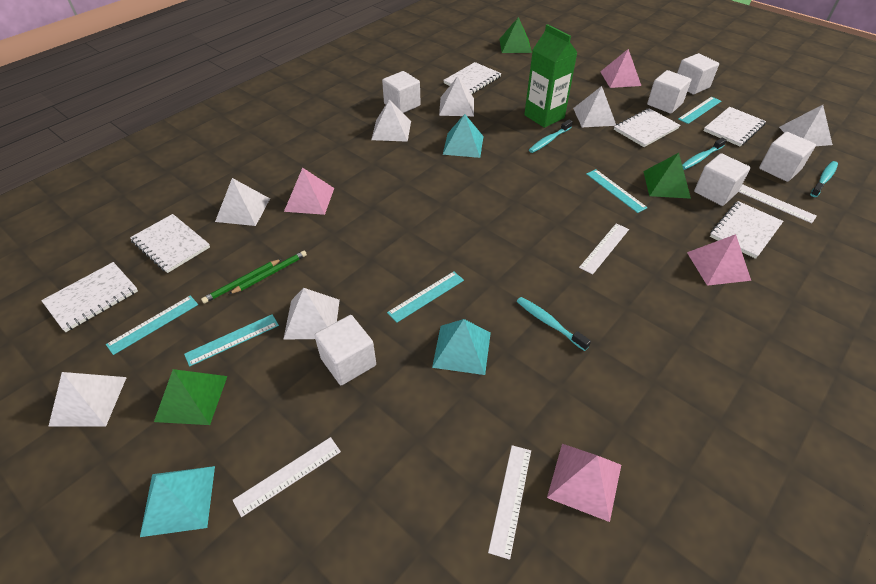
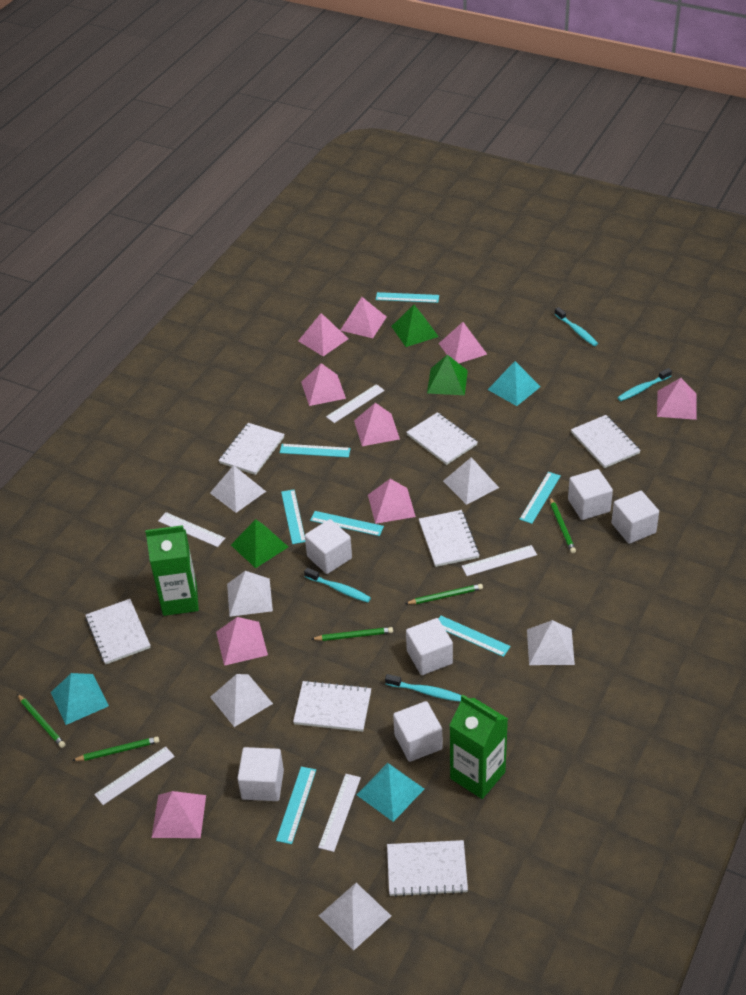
green carton: 1 -> 2
green pencil: 2 -> 5
pink pyramid: 4 -> 9
turquoise ruler: 5 -> 7
white notebook: 6 -> 7
white pyramid: 7 -> 6
white ruler: 4 -> 5

